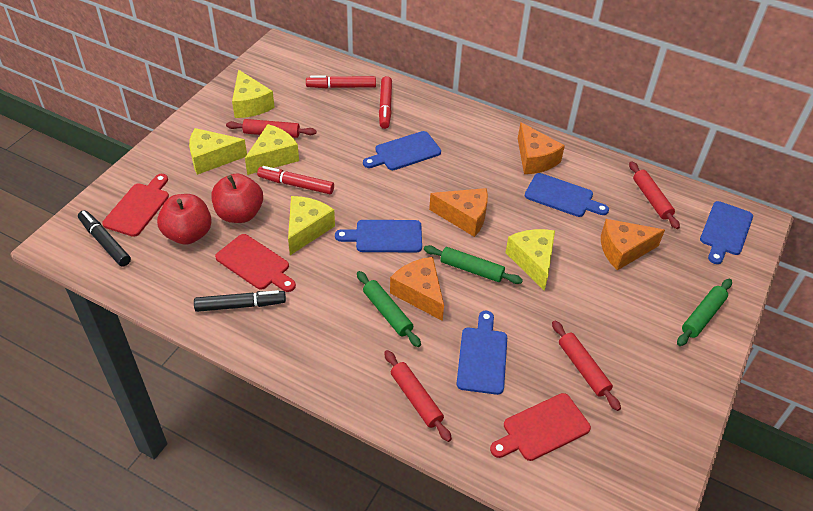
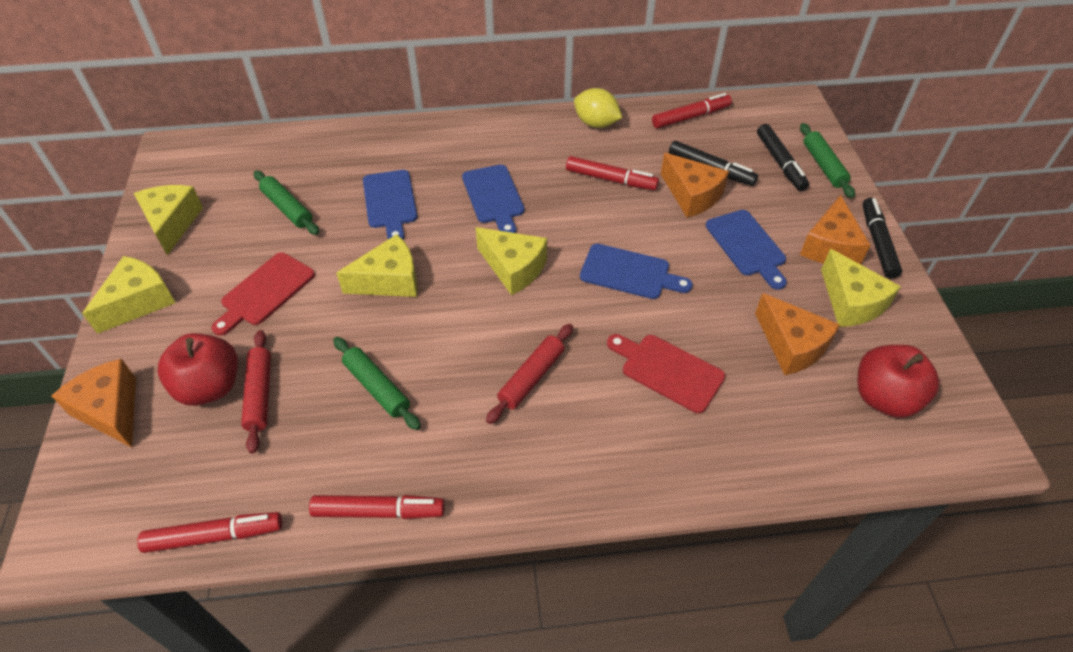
black marker: 2 -> 3
blue cutting board: 5 -> 4
red cutting board: 3 -> 2
red marker: 3 -> 4
red rolling pin: 4 -> 2
yellow lemon: 0 -> 1

